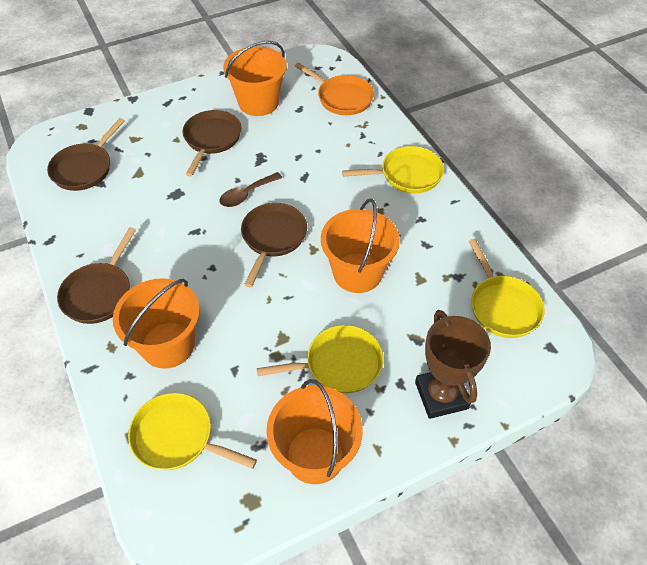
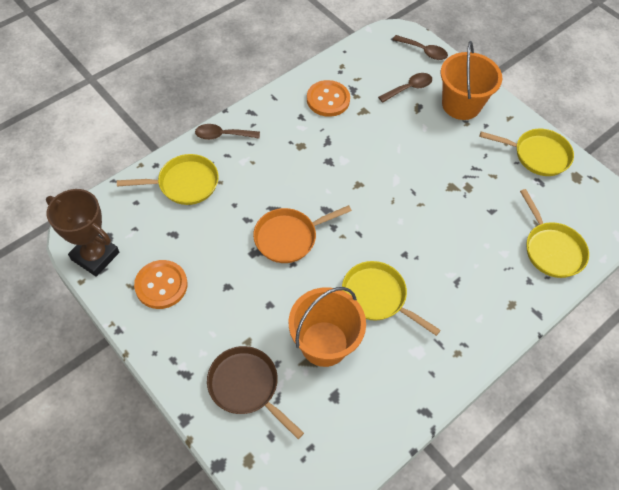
brown pan: 4 -> 1
brown spoon: 1 -> 3
orange bucket: 4 -> 2
orange button: 0 -> 2

